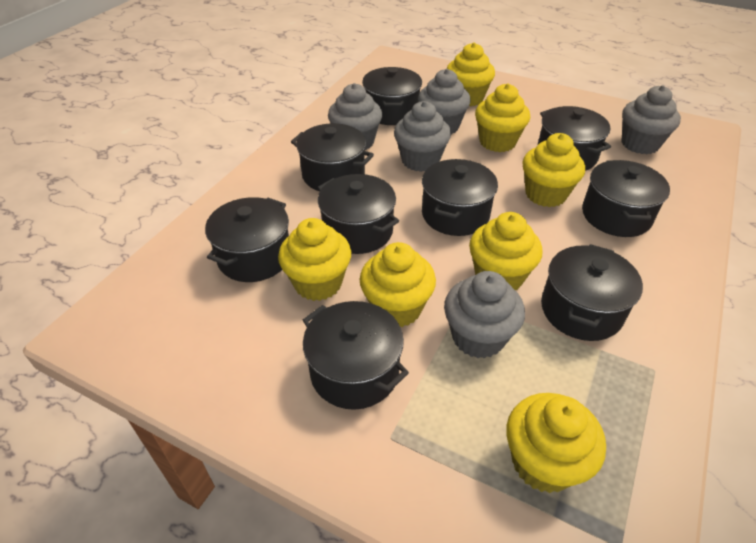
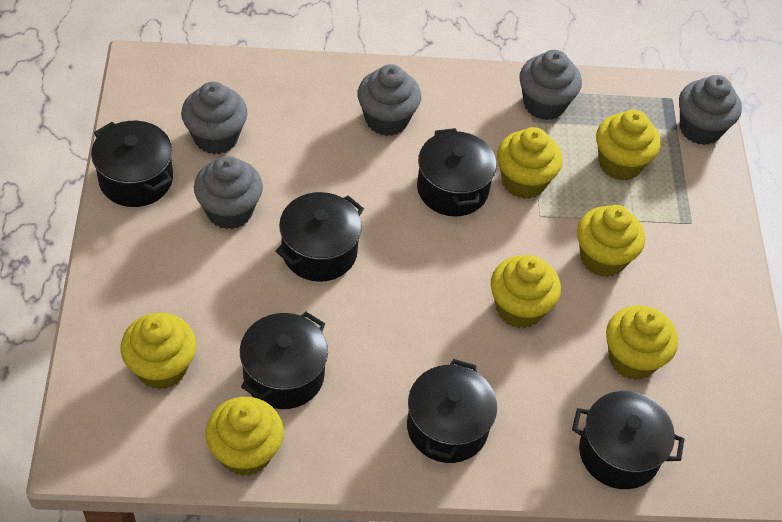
black pot: 9 -> 6

